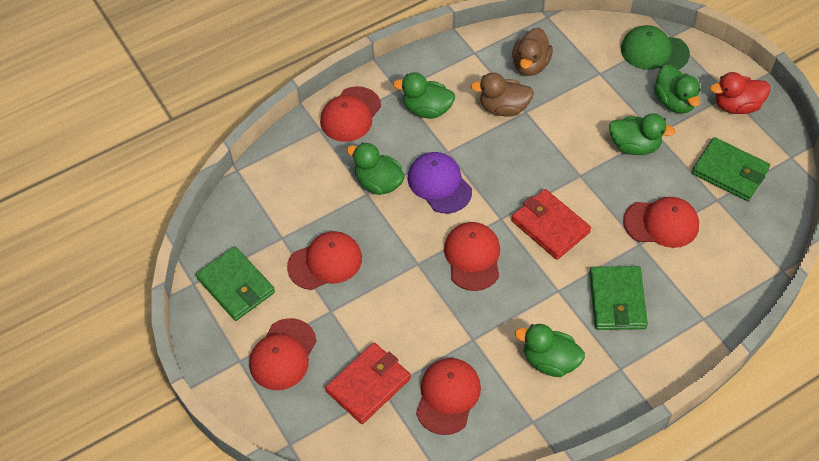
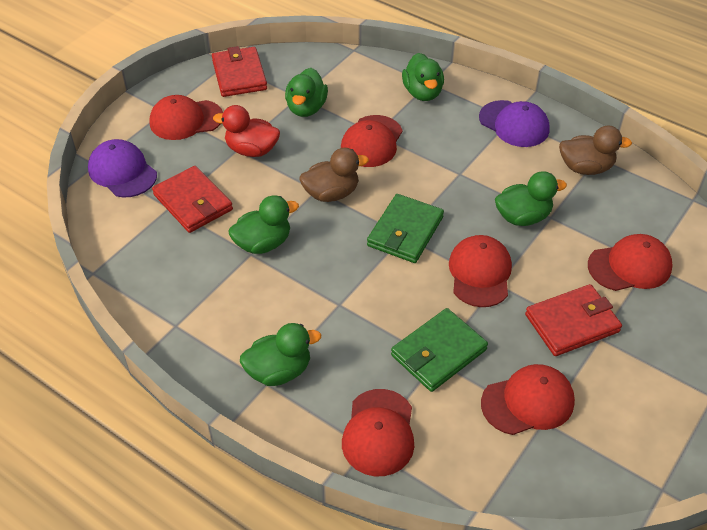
green cap: 1 -> 0
green wallet: 3 -> 2
purple cap: 1 -> 2
red wallet: 2 -> 3

